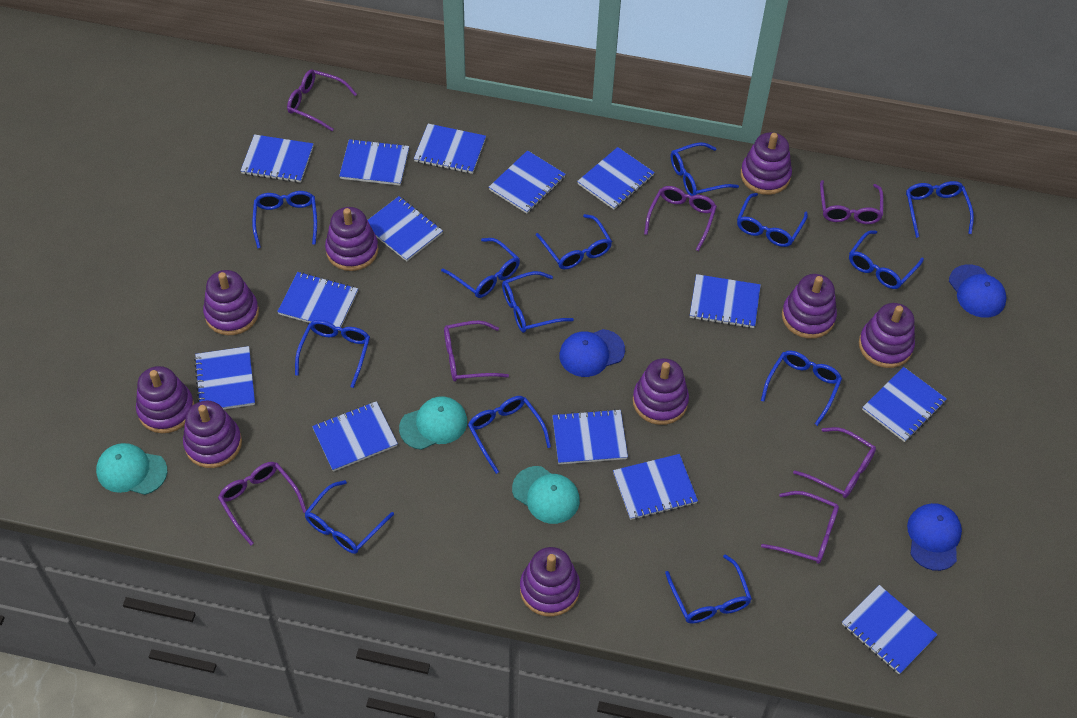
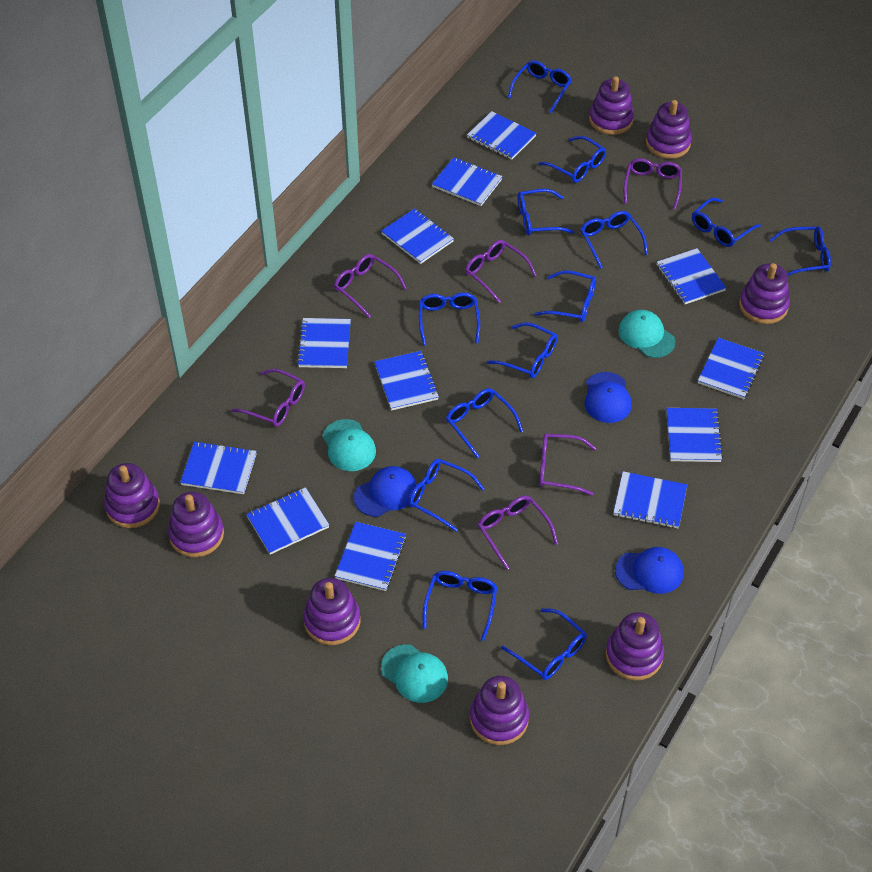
blue notebook: 14 -> 12
purple glasses: 7 -> 6
purple stacking toy: 9 -> 8

